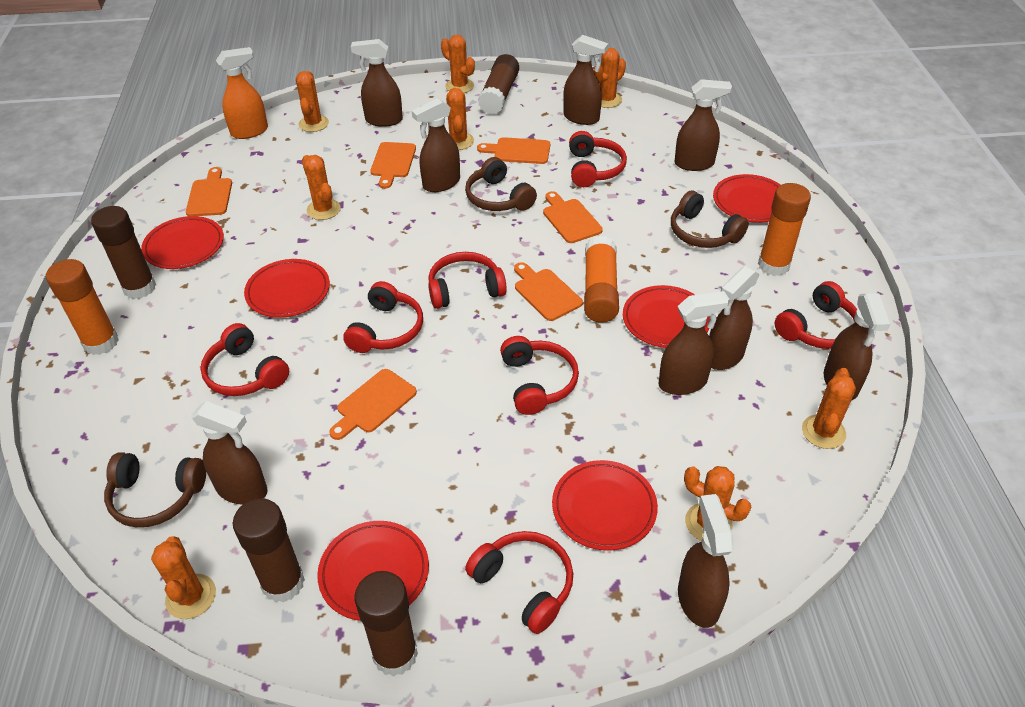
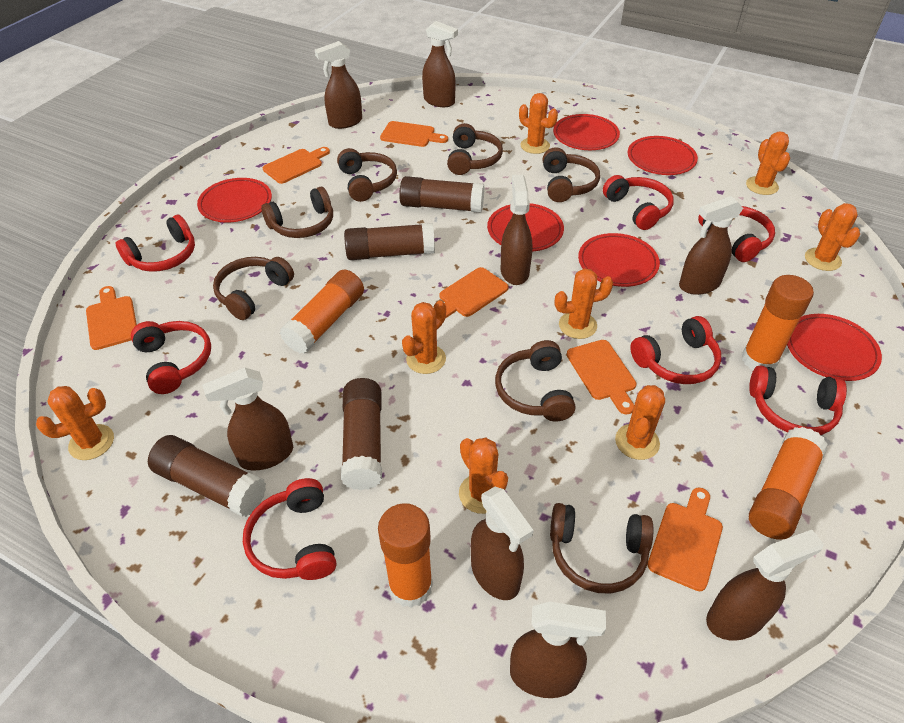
brown headphones: 3 -> 7
brown spray bottle: 9 -> 8
orange glue stick: 3 -> 4
orange spray bottle: 1 -> 0

